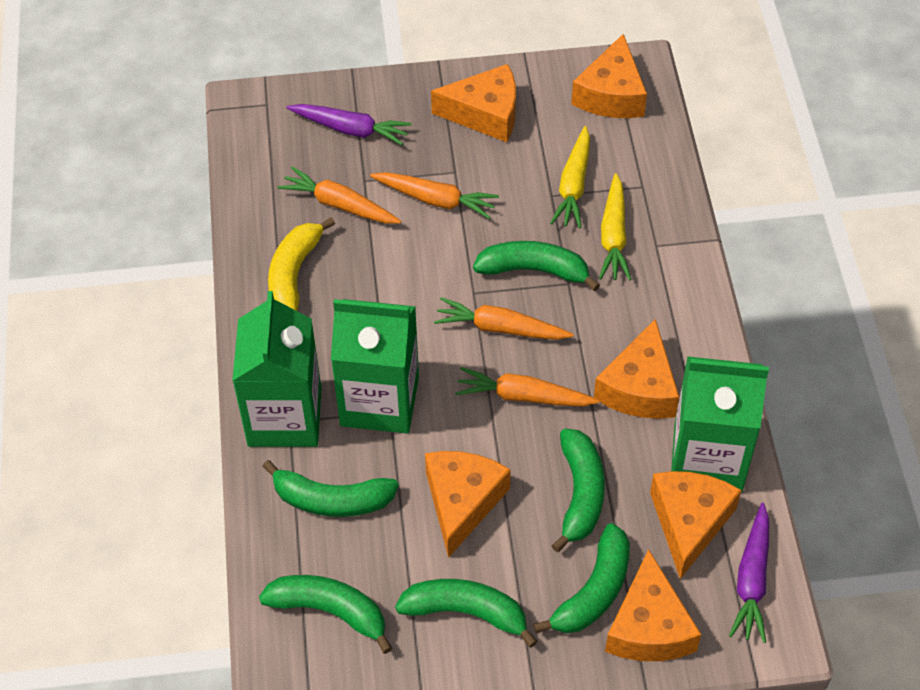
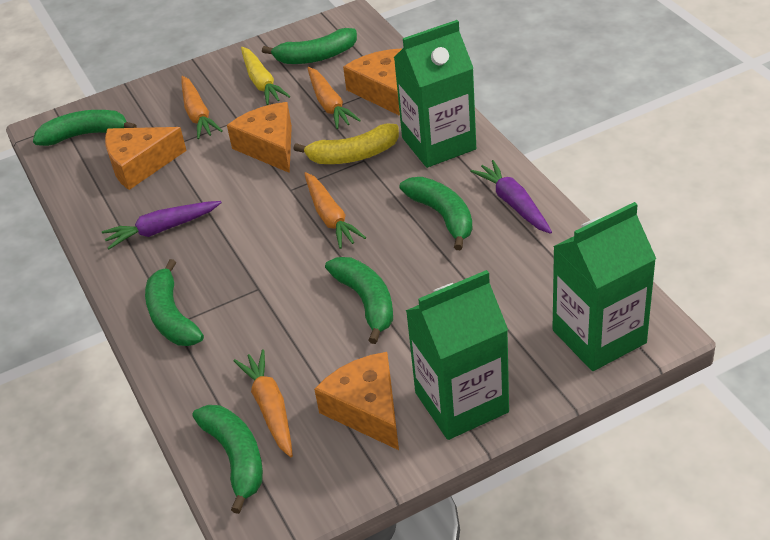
orange cheese: 6 -> 4
yellow carrot: 2 -> 1

